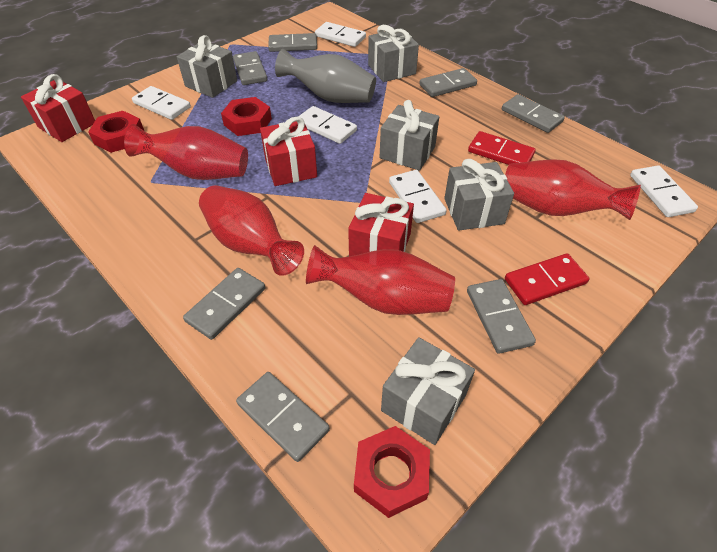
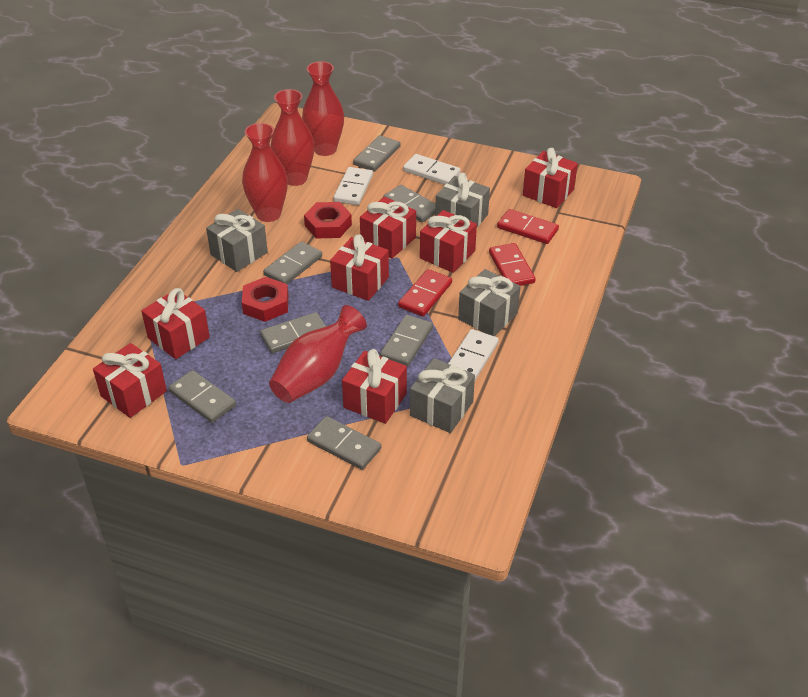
grey gift: 5 -> 4
grey vase: 1 -> 0
red domino: 2 -> 3
red gift: 3 -> 7
red nut: 3 -> 2
white domino: 5 -> 3

